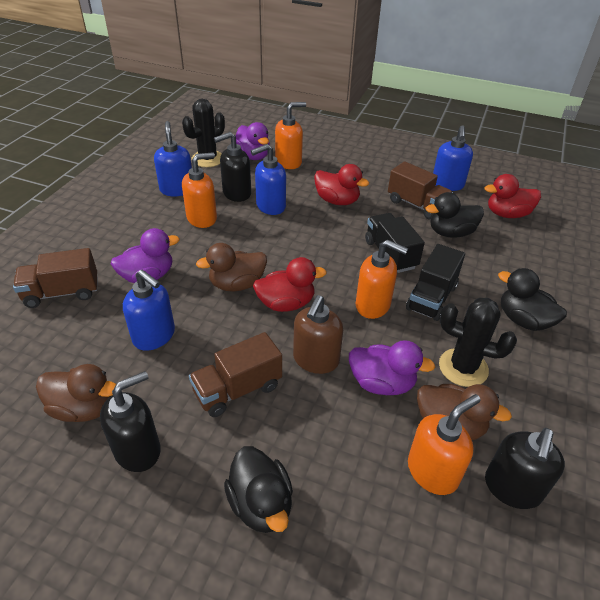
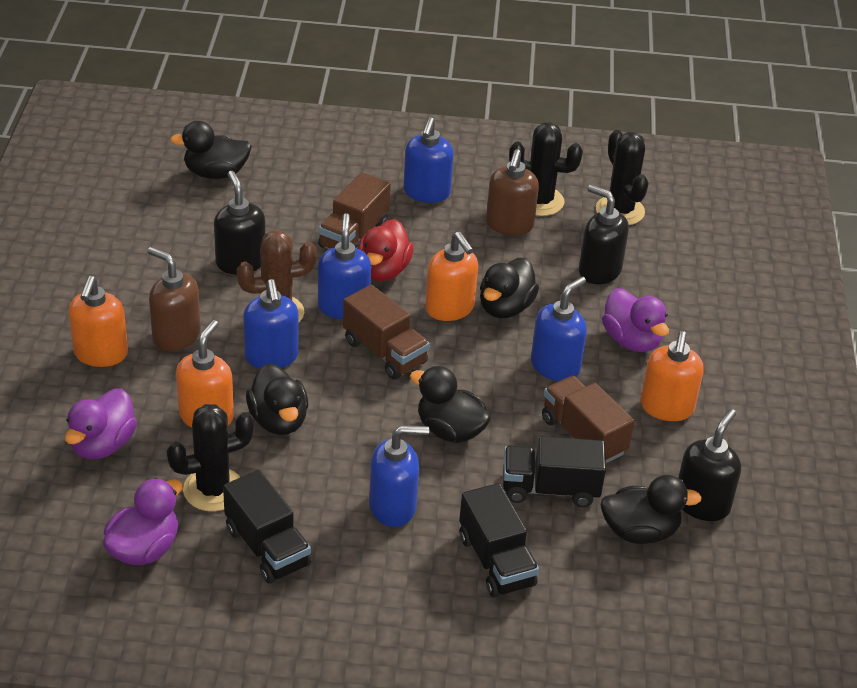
black cactus: 2 -> 3
black duck: 3 -> 5
black truck: 2 -> 3
blue soap dispenser: 4 -> 5
brown cactus: 0 -> 1
brown duck: 3 -> 0
brown soap dispenser: 1 -> 2
red duck: 3 -> 1

